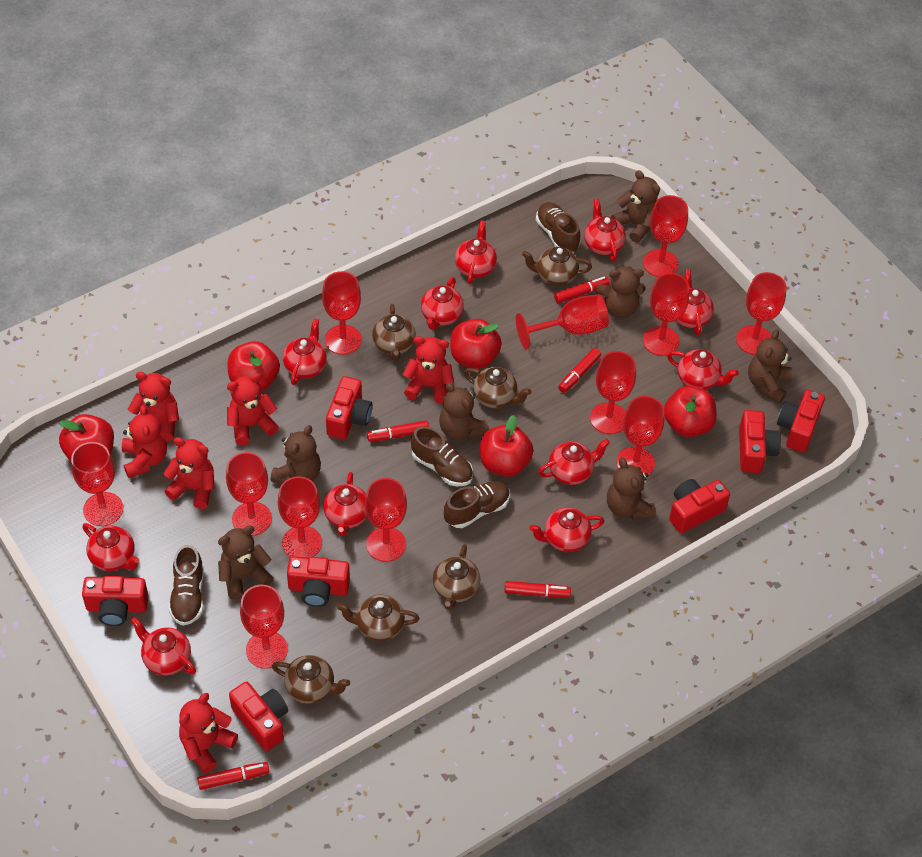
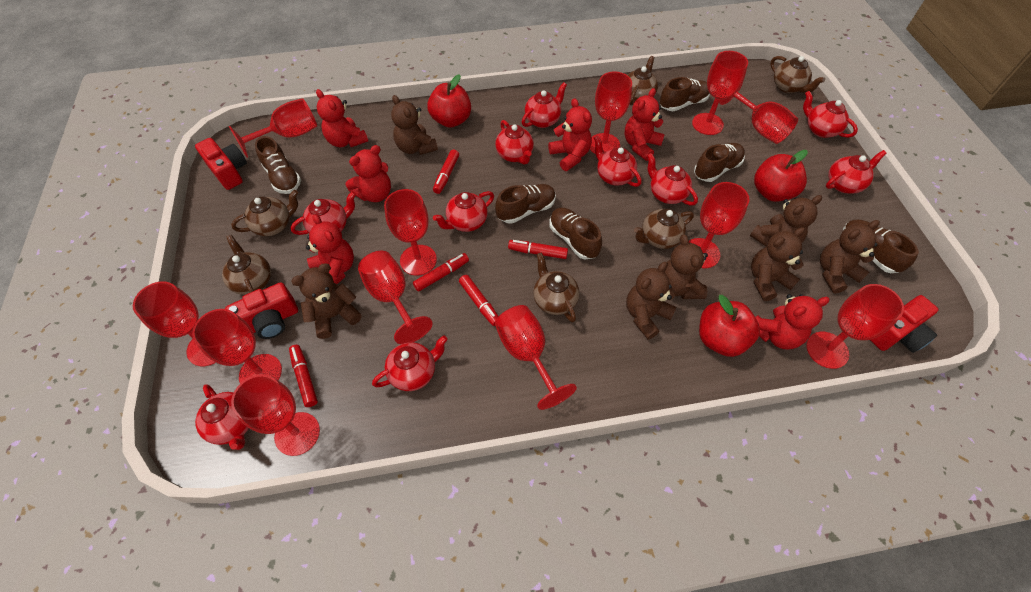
brown shoe: 4 -> 6
red apple: 5 -> 3
red camera: 7 -> 3
red teapot: 11 -> 10

